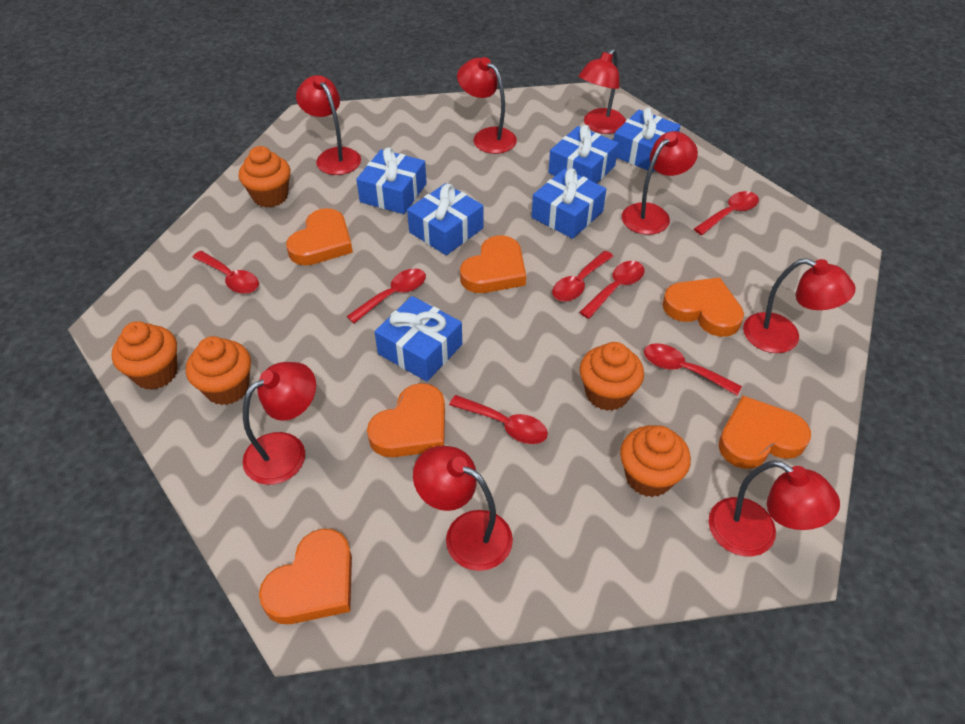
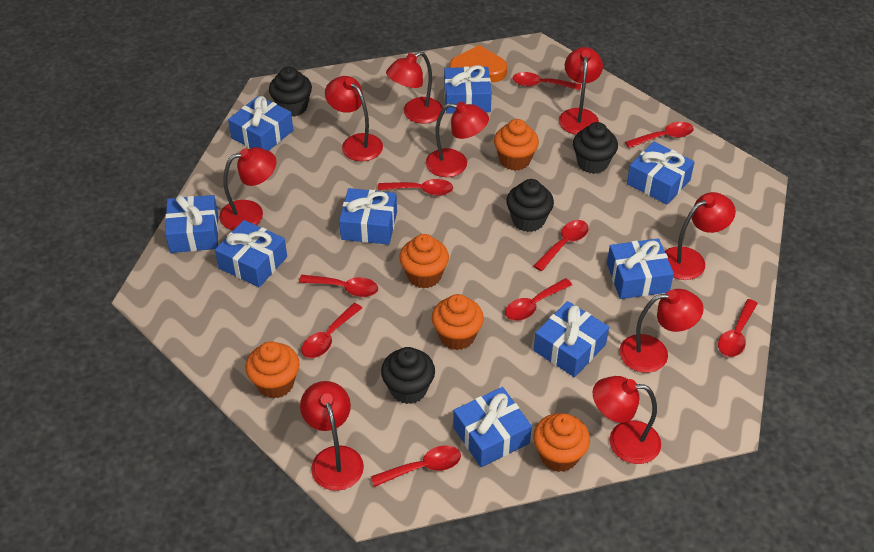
black cupcake: 0 -> 4
blue gift: 6 -> 9
orange heart: 6 -> 1
red lamp: 8 -> 9
red spoon: 7 -> 9

